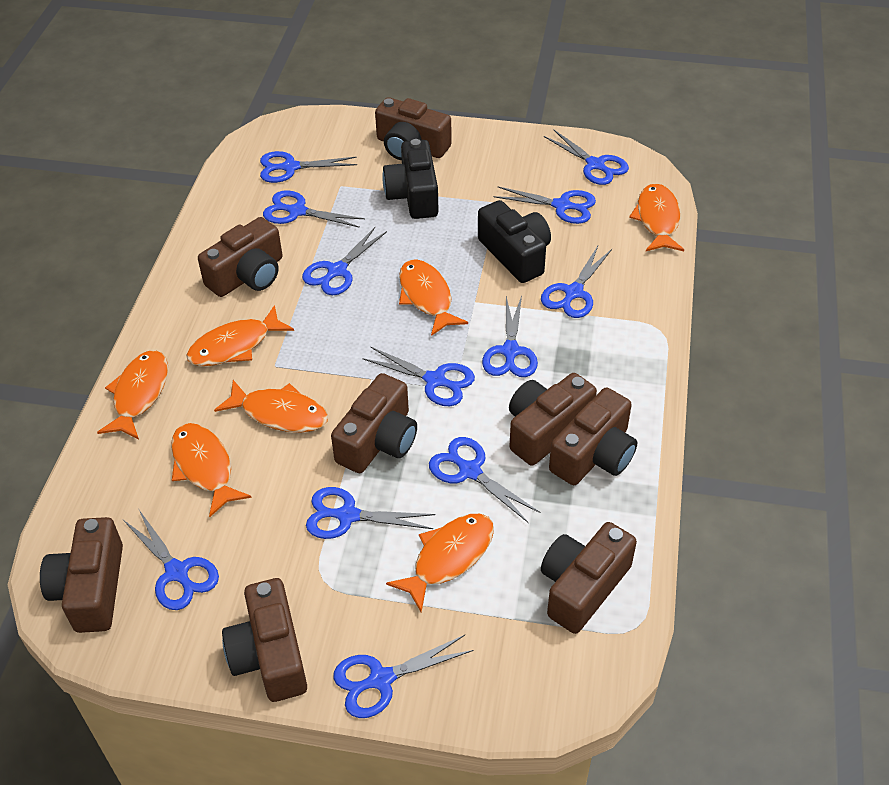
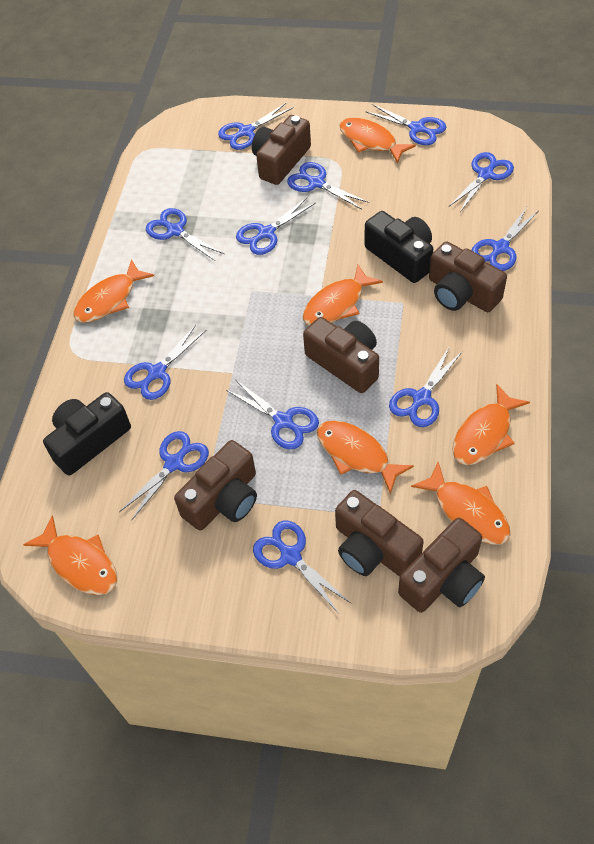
brown camera: 8 -> 6

